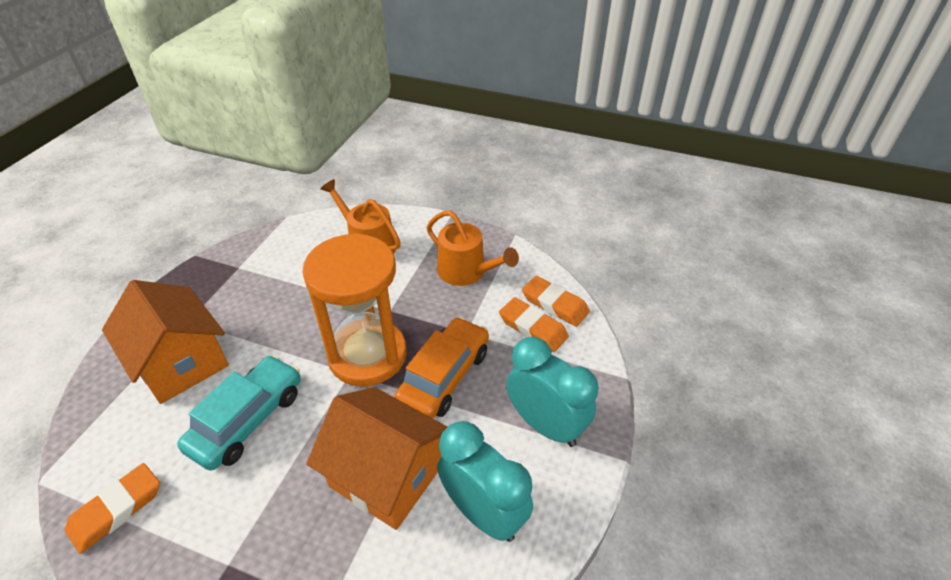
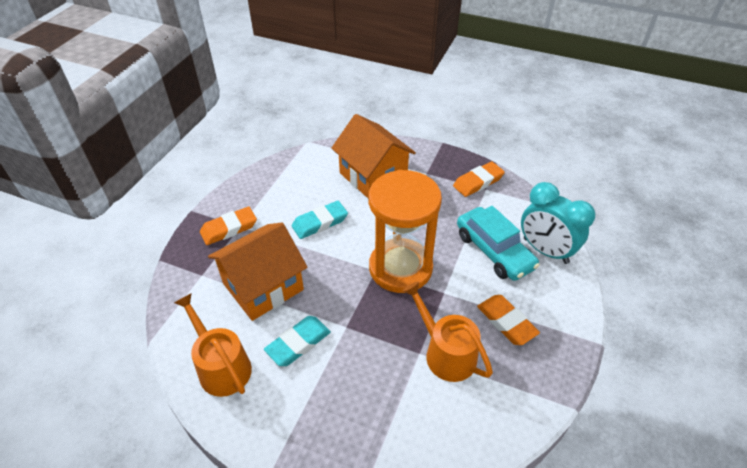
orange car: 1 -> 0
turquoise clock: 2 -> 1
turquoise eraser: 0 -> 2

